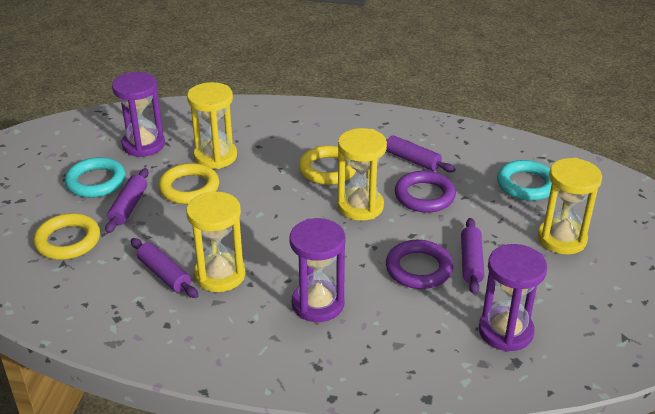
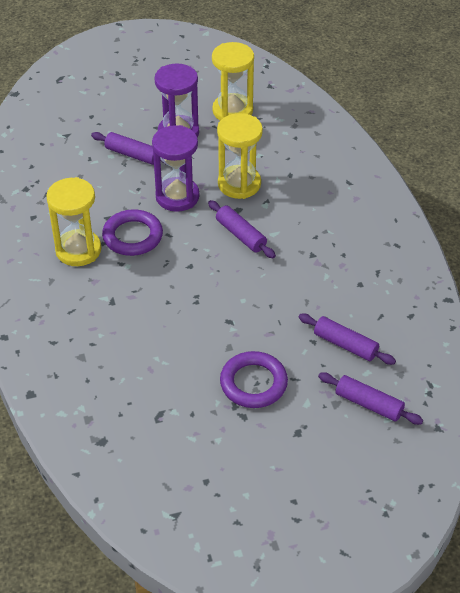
purple hourglass: 3 -> 2
turquoise ring: 2 -> 0
yellow hourglass: 4 -> 3
yellow ring: 3 -> 0

